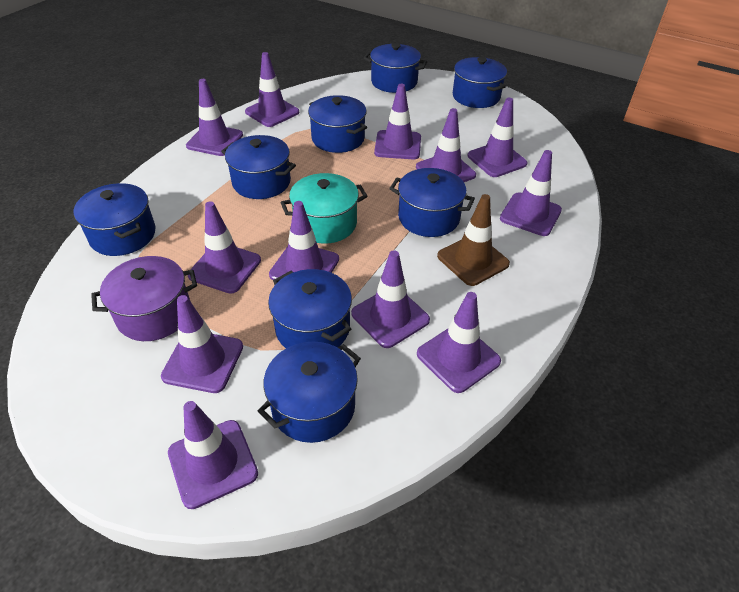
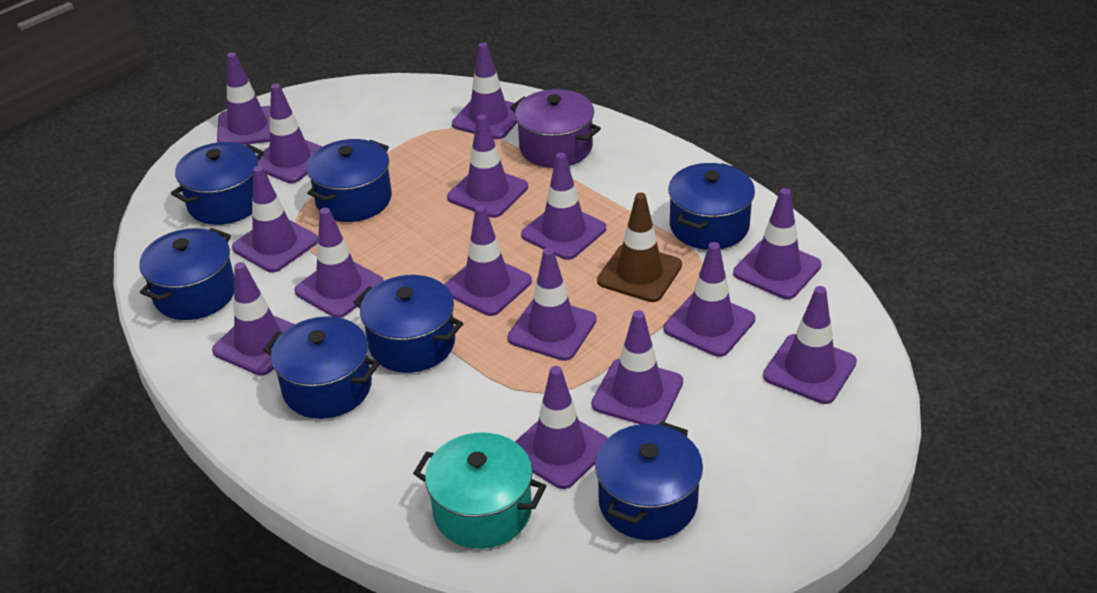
blue pot: 8 -> 7
purple traffic cone: 12 -> 15

